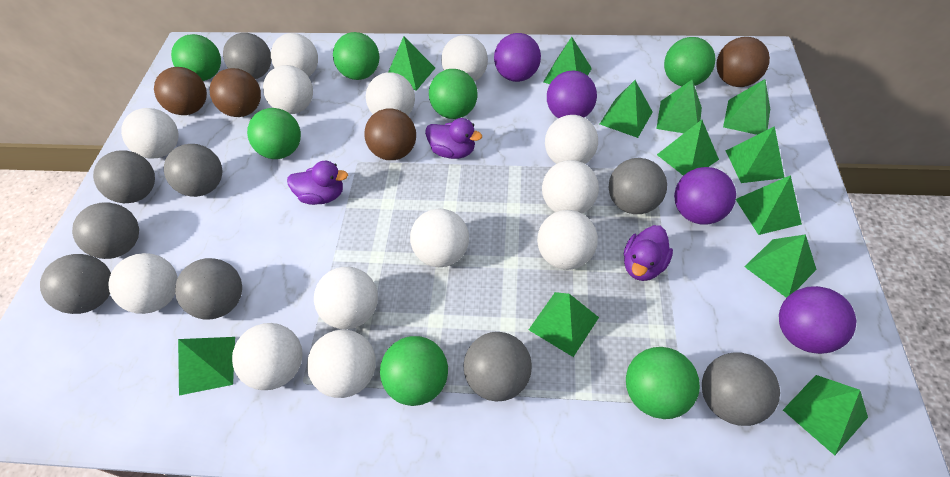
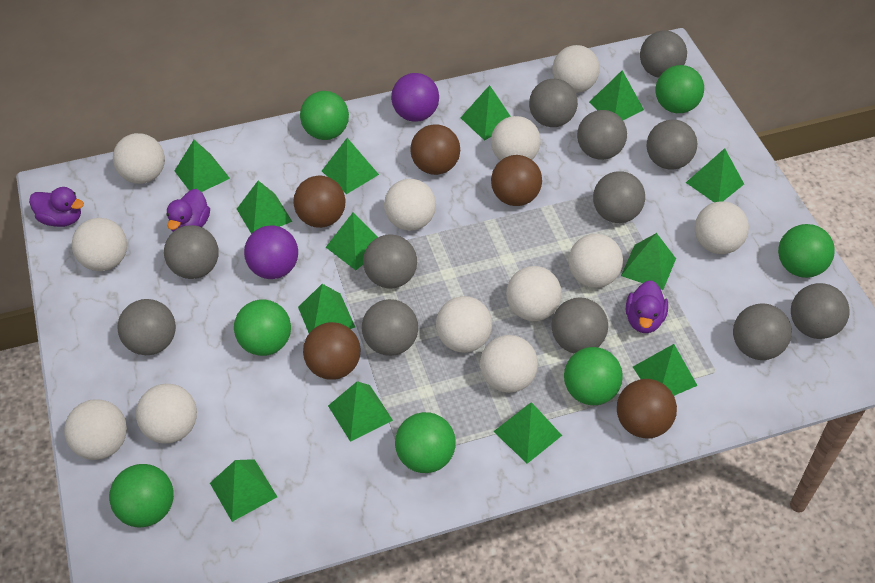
brown ball: 4 -> 5
green pyramid: 12 -> 13
grey ball: 9 -> 12
purple ball: 4 -> 2
white ball: 13 -> 12

